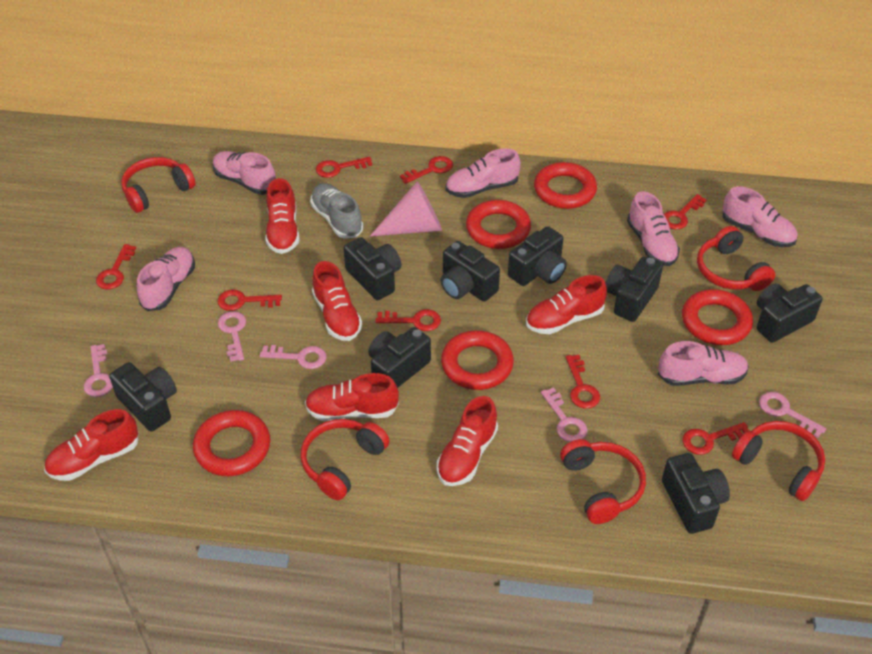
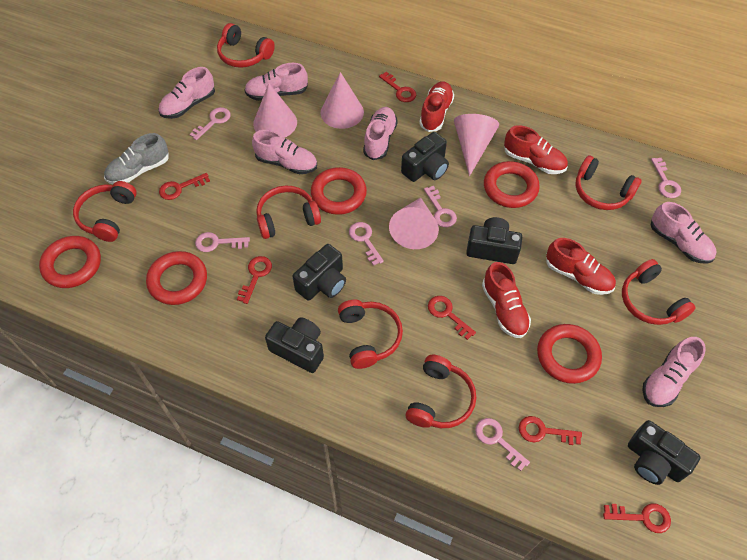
black camera: 8 -> 5
pink cone: 1 -> 4
pink key: 5 -> 6
red headphones: 5 -> 7
red key: 8 -> 6
red shoe: 6 -> 4

